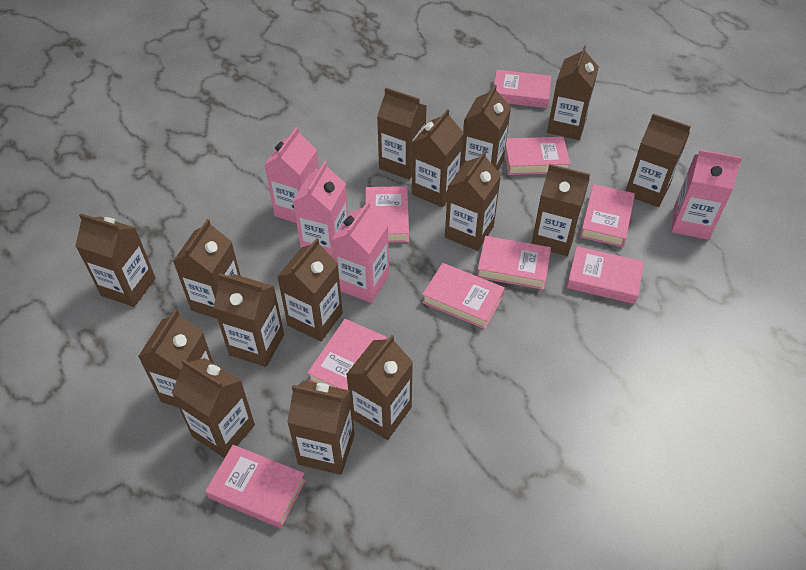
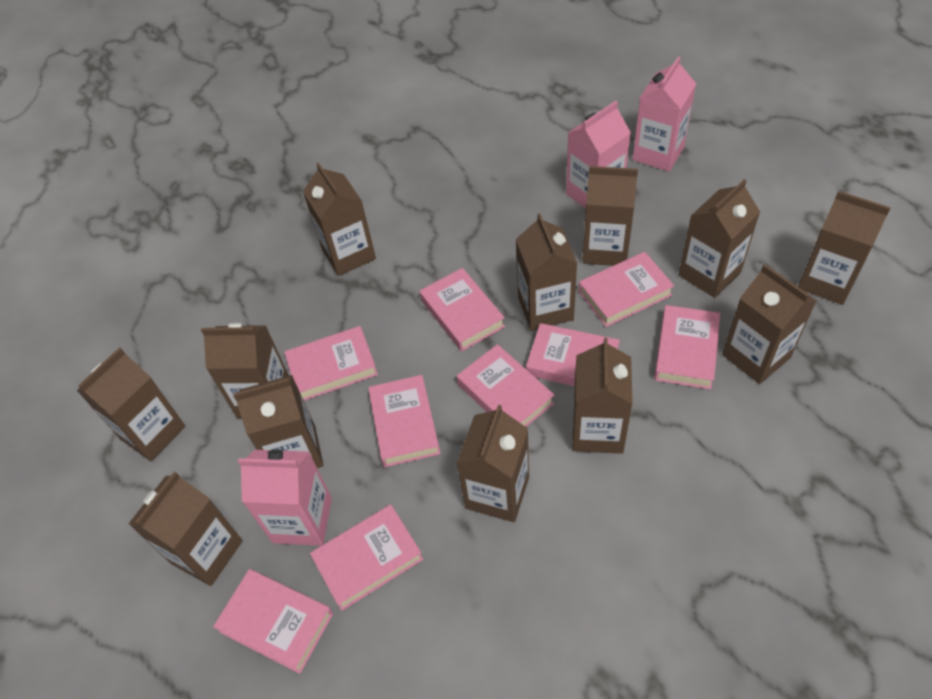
brown carton: 15 -> 12
pink carton: 4 -> 3

